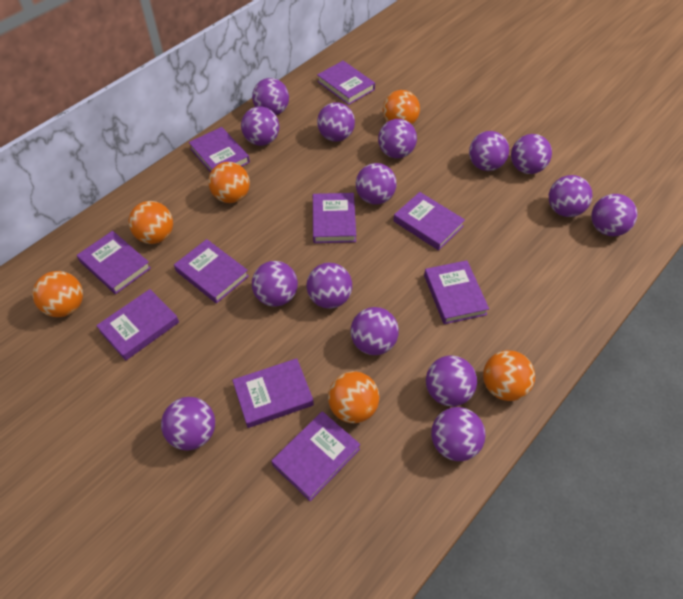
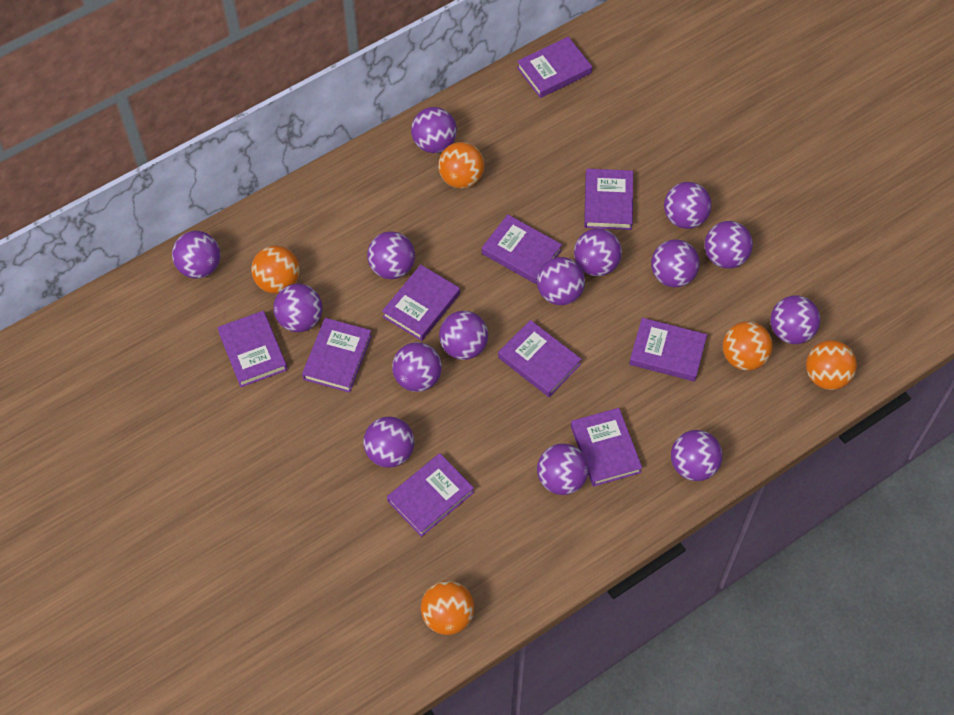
orange ball: 6 -> 5

